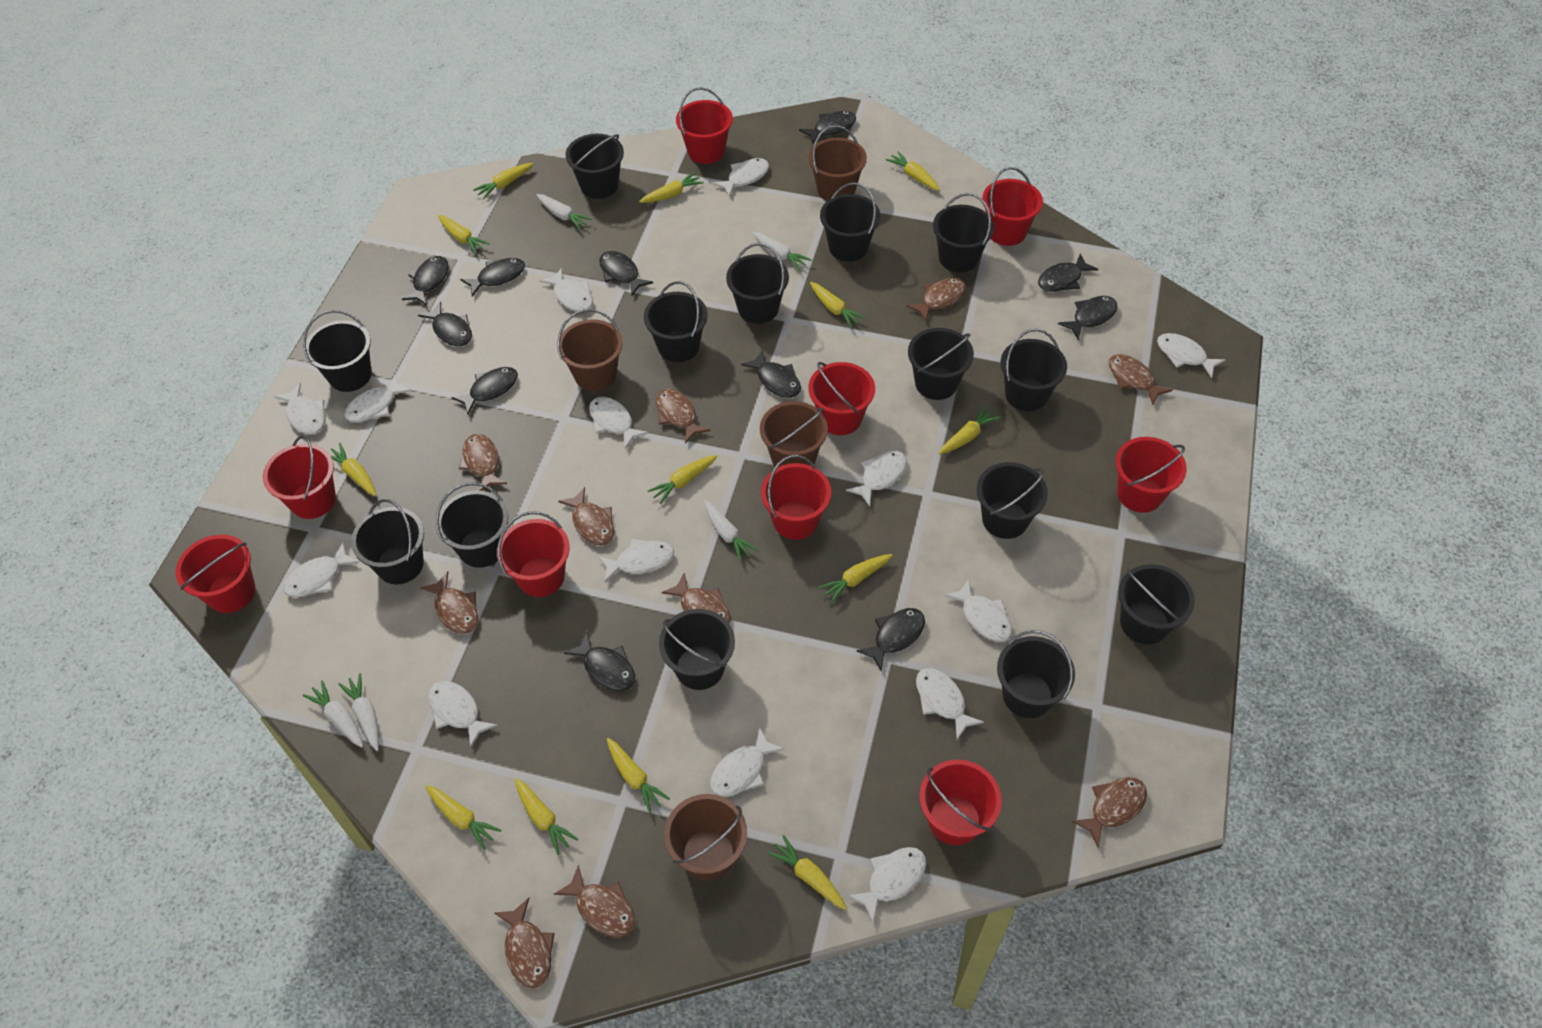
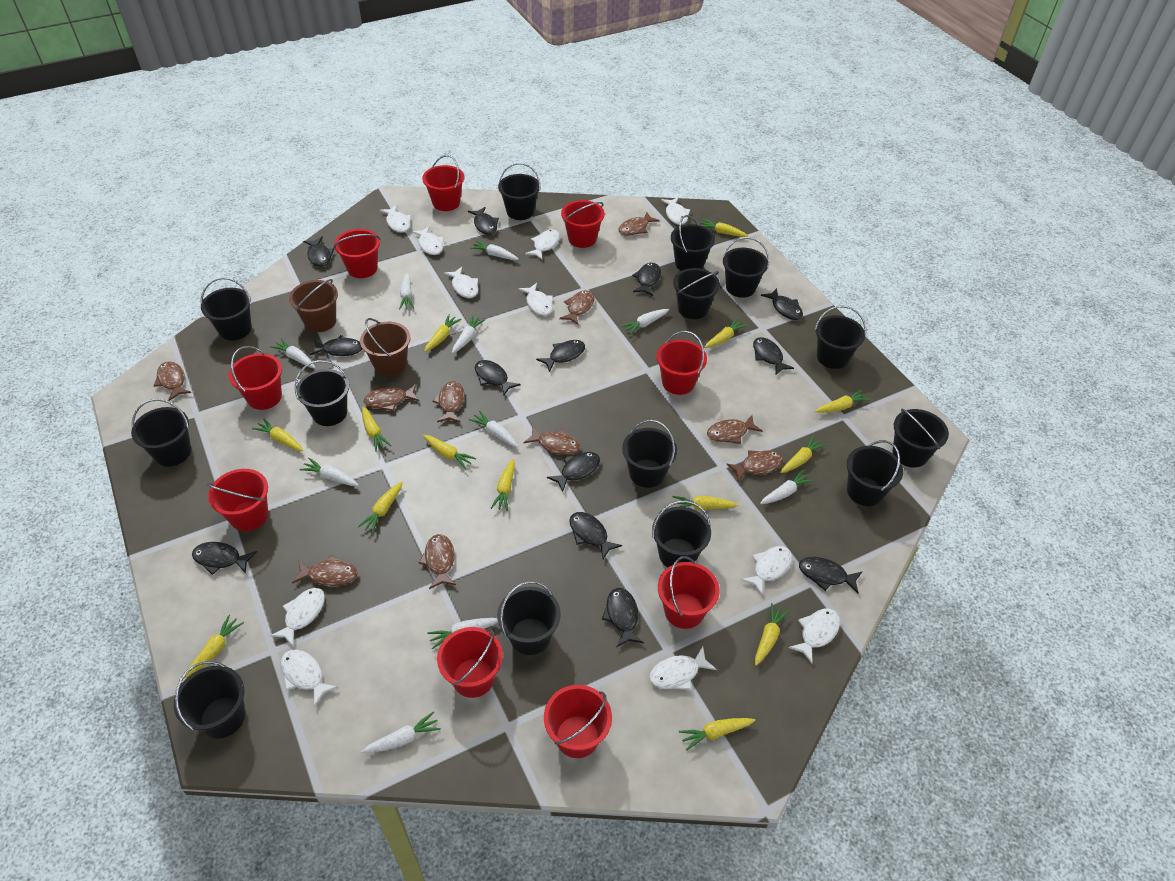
black fish: 11 -> 13
brown bucket: 4 -> 2
white carrot: 5 -> 10
white fish: 14 -> 11
yellow carrot: 13 -> 14

